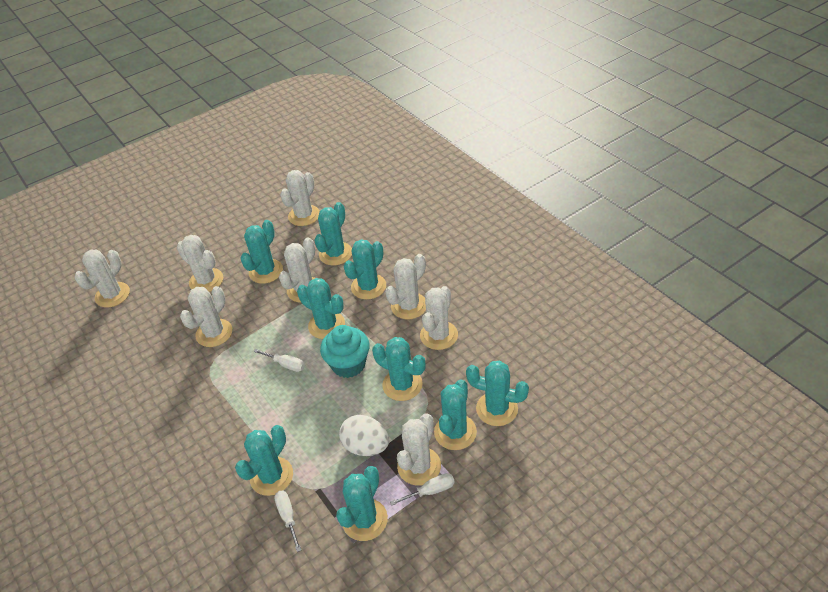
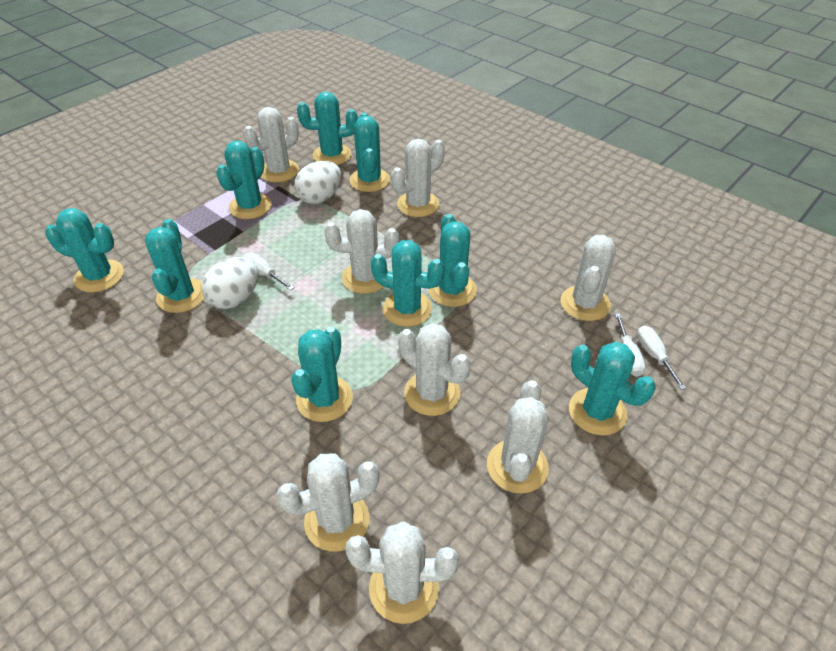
turquoise cupcake: 1 -> 0
white egg: 1 -> 2

